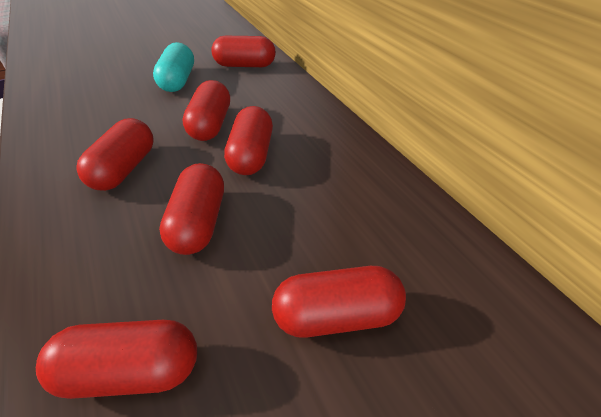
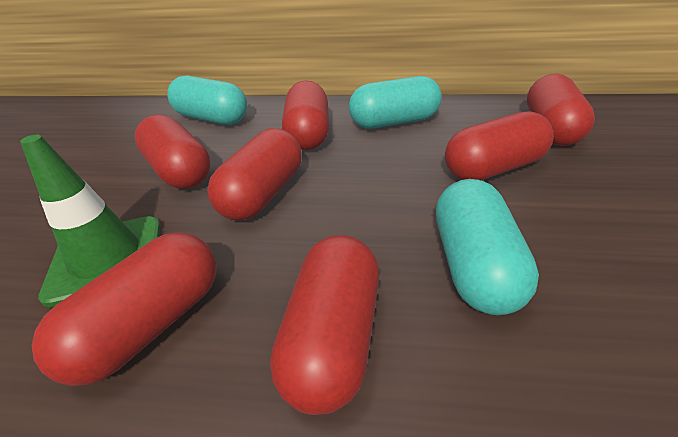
green traffic cone: 0 -> 1
turquoise capsule: 1 -> 3

